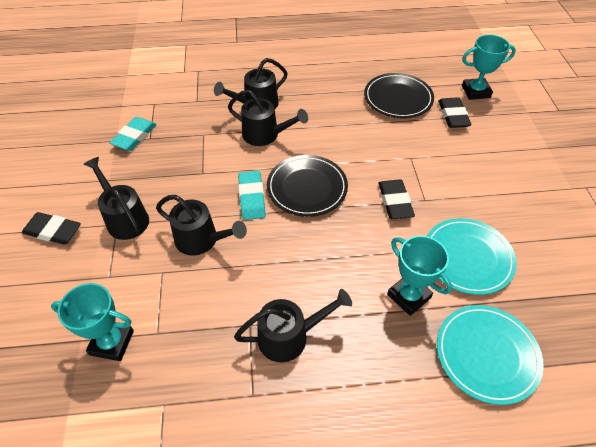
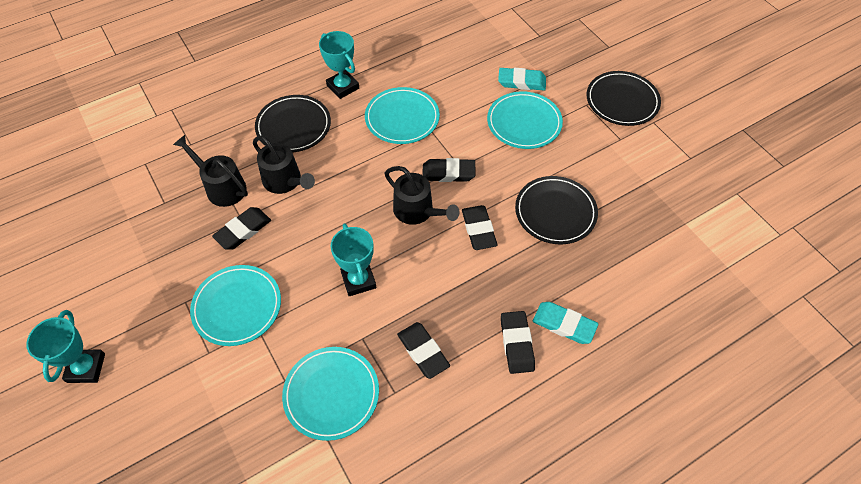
black eraser: 3 -> 5
black plate: 2 -> 3
black watering can: 5 -> 3
turquoise plate: 2 -> 4

